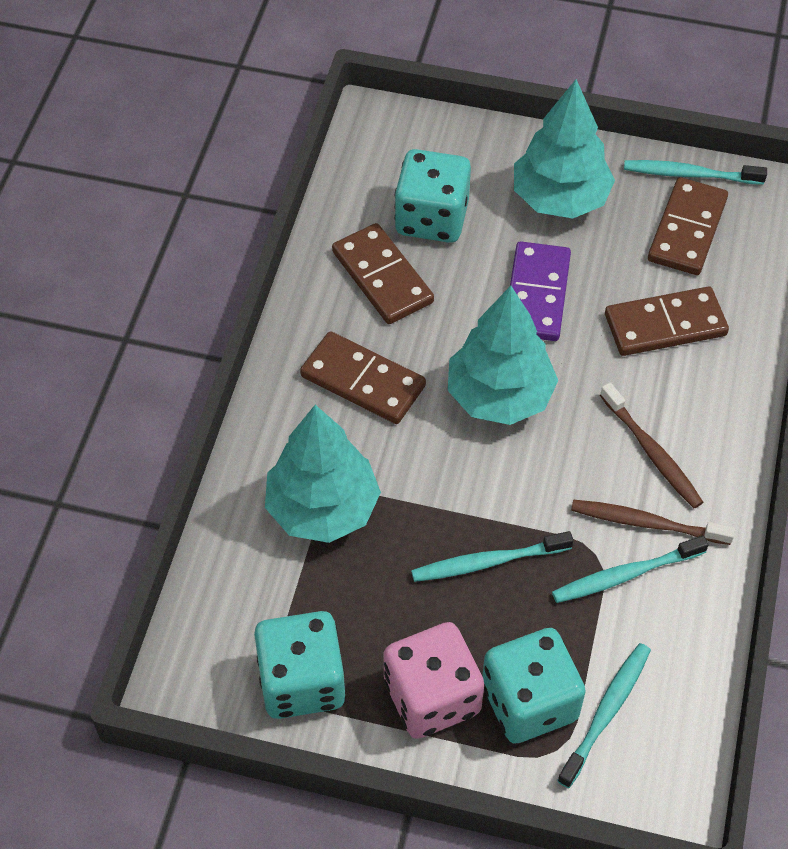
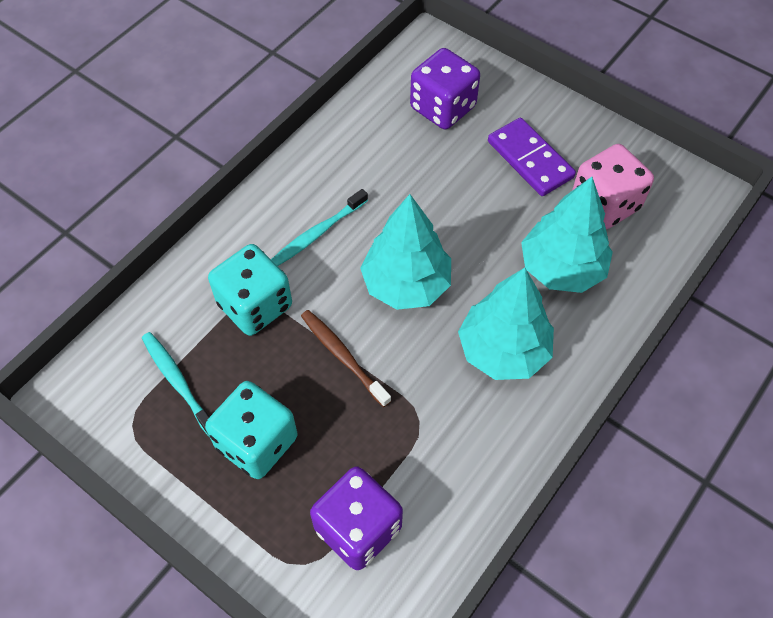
brown domino: 4 -> 0
brown toothbrush: 2 -> 1
purple dice: 0 -> 2
turquoise dice: 3 -> 2
turquoise toothbrush: 4 -> 2

